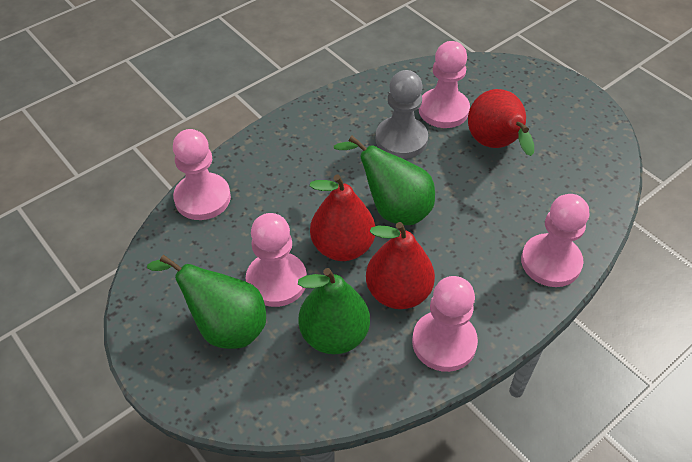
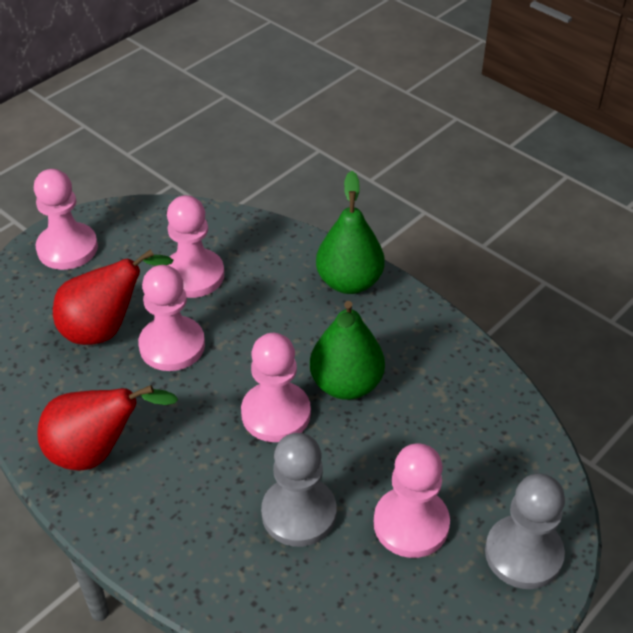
green pear: 3 -> 2
grey pawn: 1 -> 2
red pear: 3 -> 2

